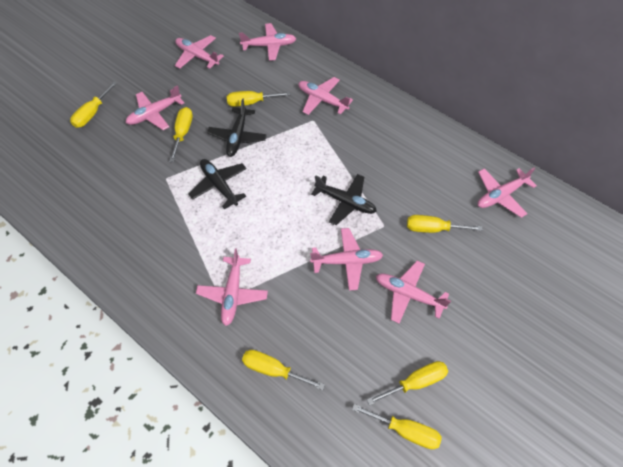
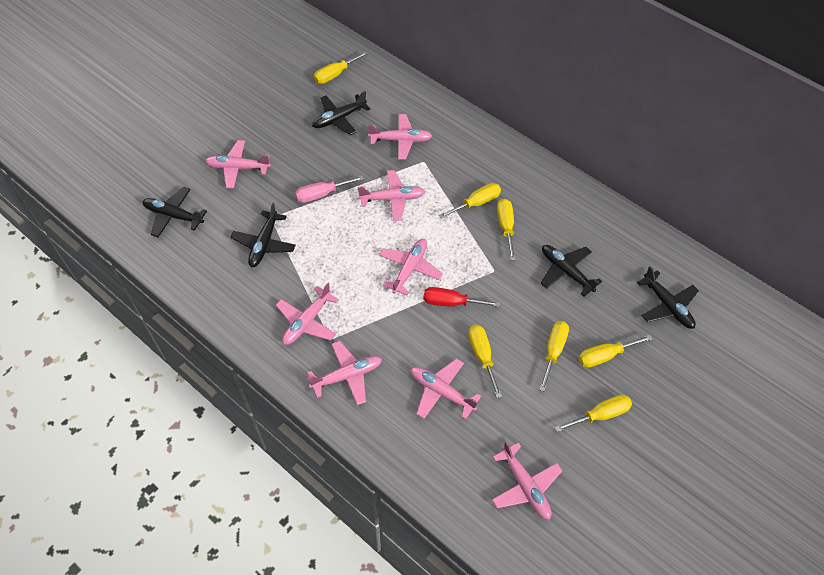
black plane: 3 -> 5
pink screwdriver: 0 -> 1
red screwdriver: 0 -> 1

